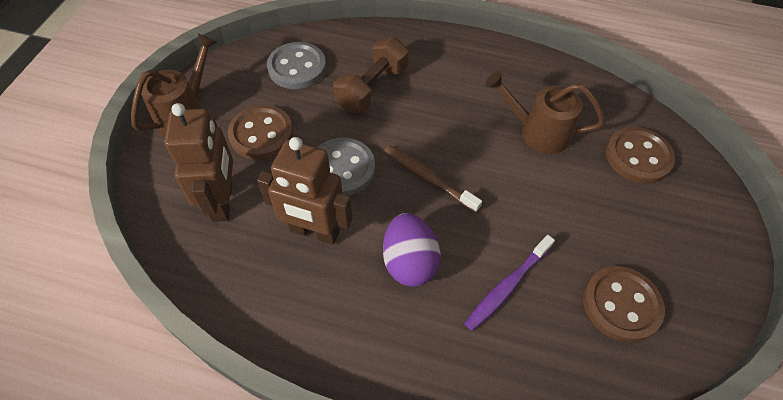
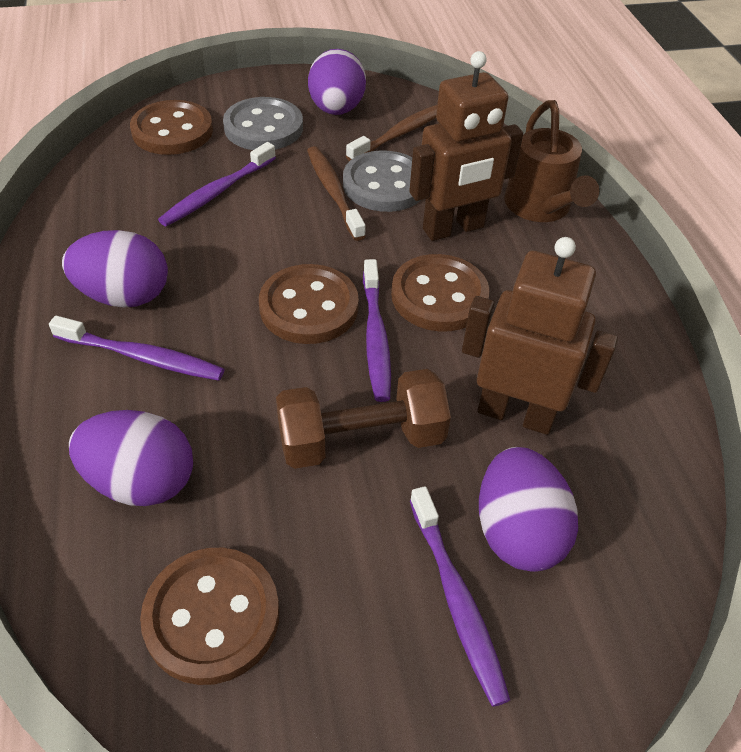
brown button: 3 -> 4
brown toothbrush: 1 -> 2
brown watering can: 2 -> 1
purple egg: 1 -> 4
purple toothbrush: 1 -> 4

